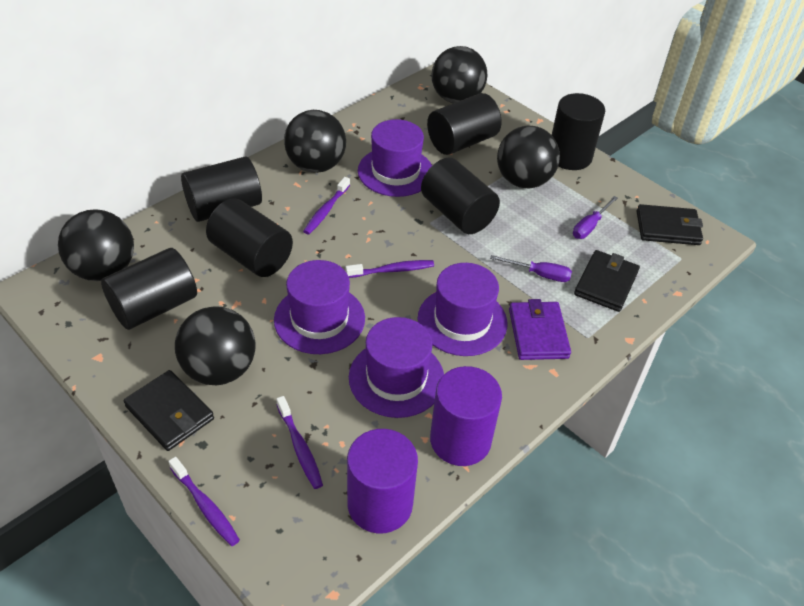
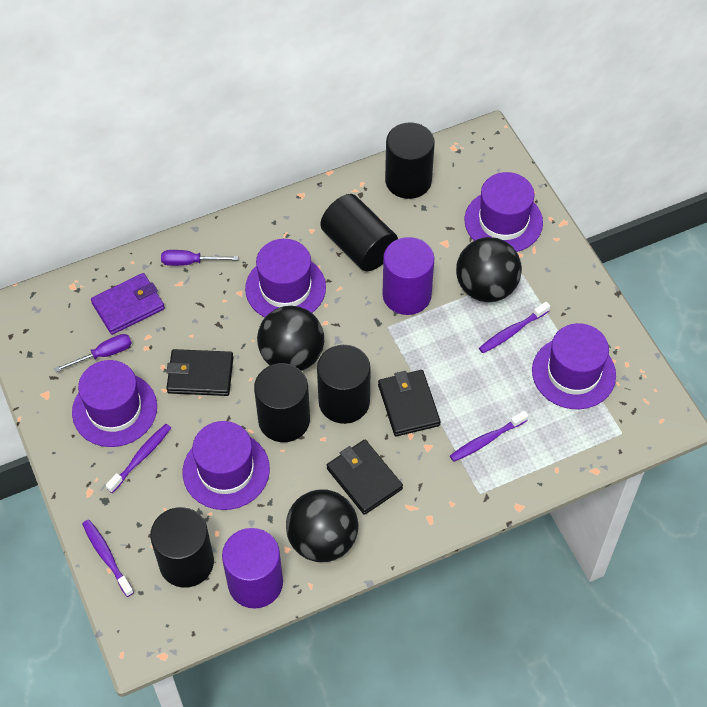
black ball: 5 -> 3
black cylinder: 6 -> 5
purple hat: 4 -> 5

